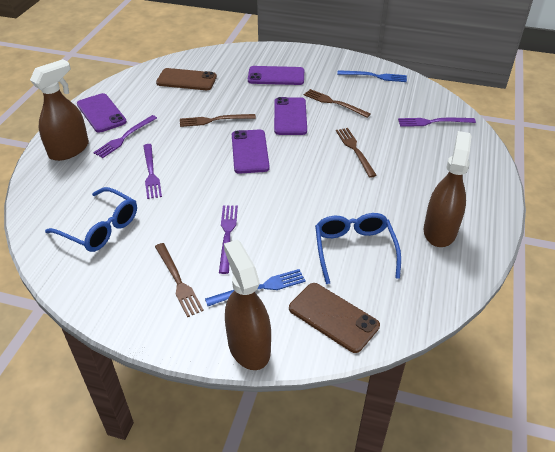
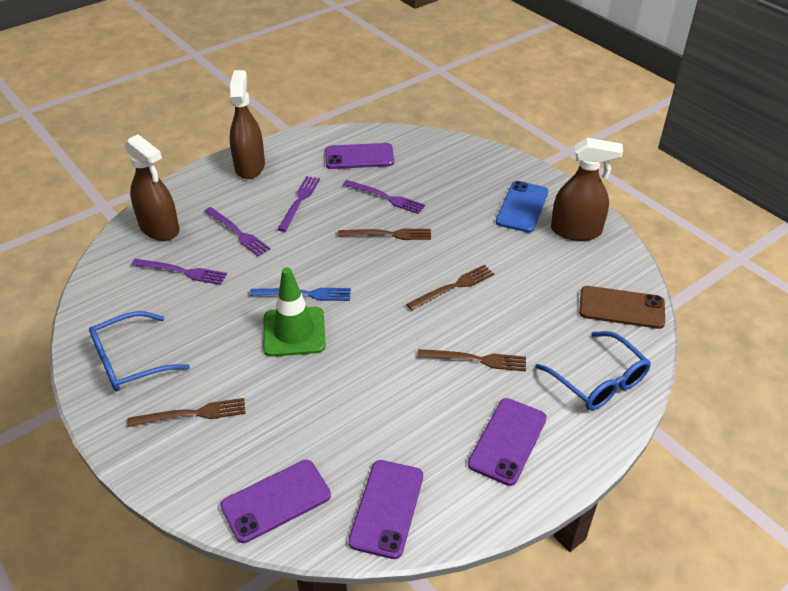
blue fork: 2 -> 1
blue phone: 0 -> 1
brown phone: 2 -> 1
green traffic cone: 0 -> 1

